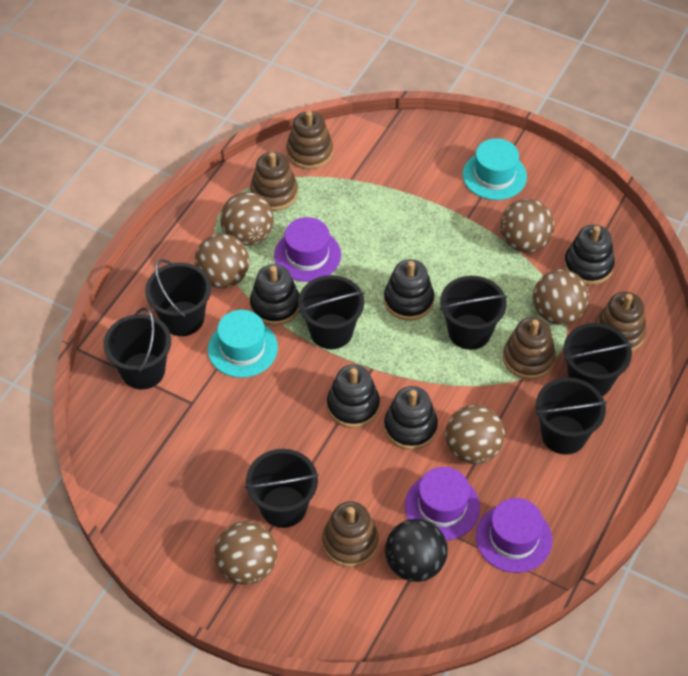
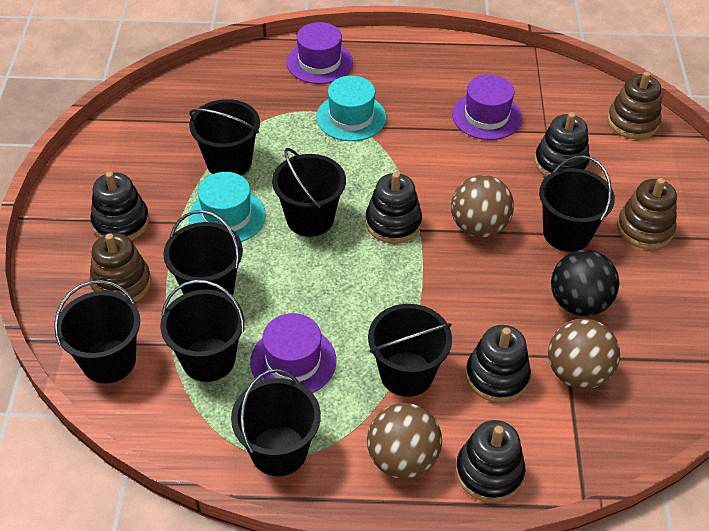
black bucket: 7 -> 8
brown ball: 6 -> 3
brown stacking toy: 5 -> 3

